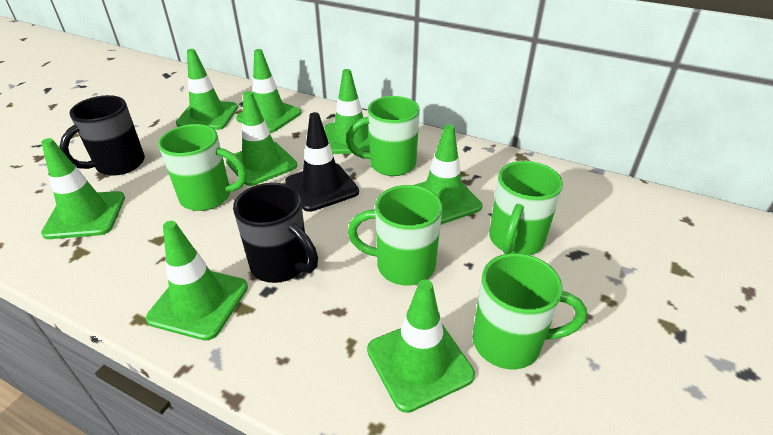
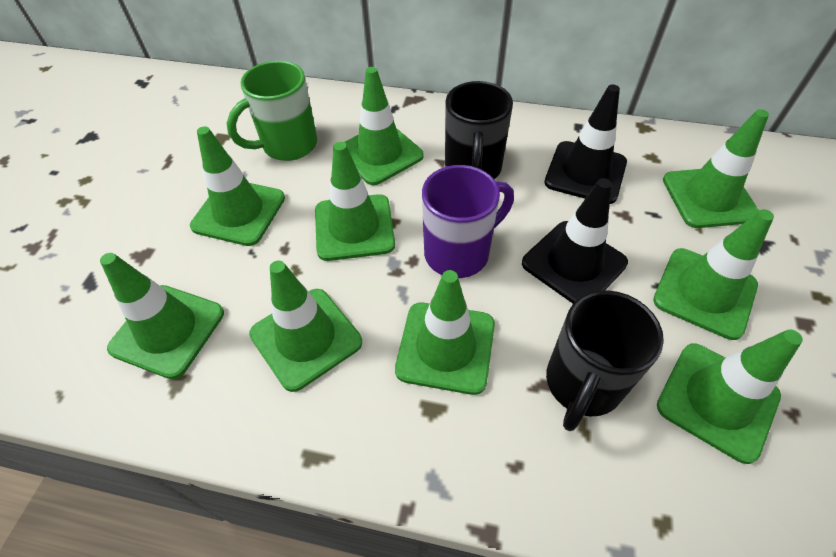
black traffic cone: 1 -> 2
green mug: 5 -> 1
green traffic cone: 8 -> 9
purple mug: 0 -> 1

